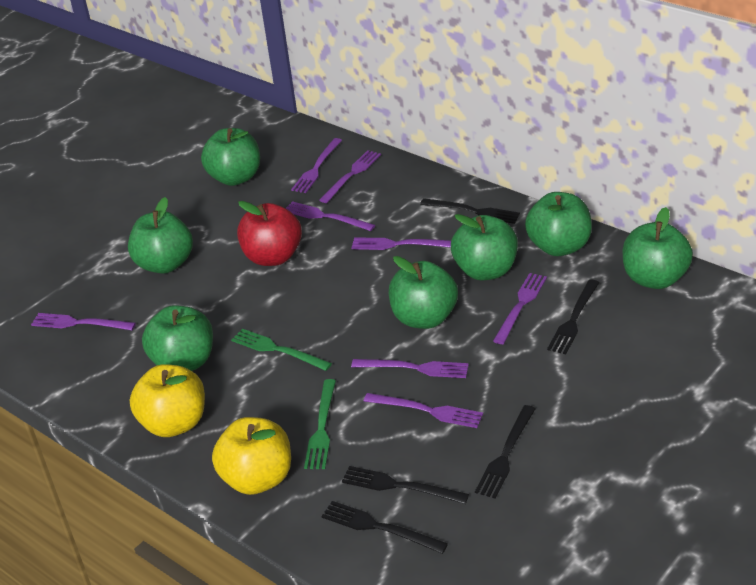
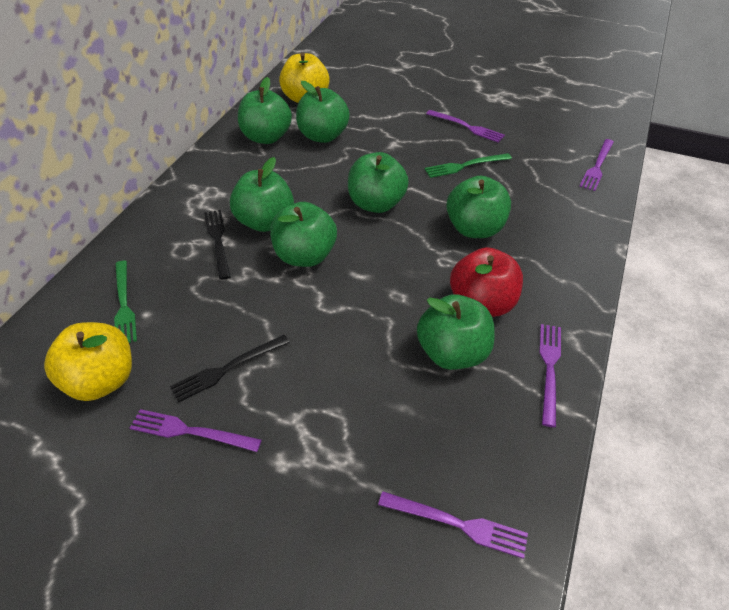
black fork: 5 -> 2
purple fork: 8 -> 5

